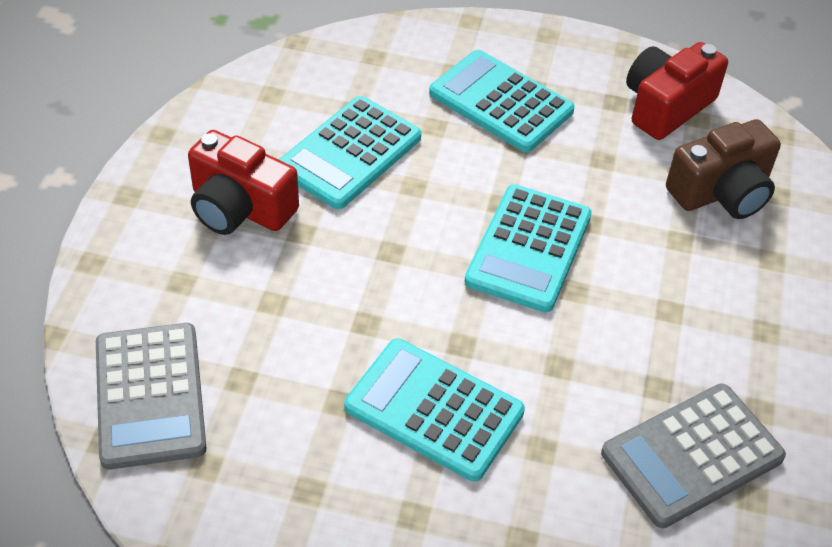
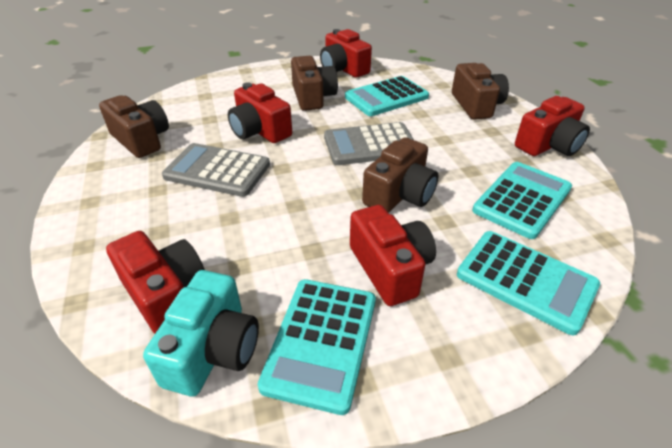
brown camera: 1 -> 4
red camera: 2 -> 5
turquoise camera: 0 -> 1

